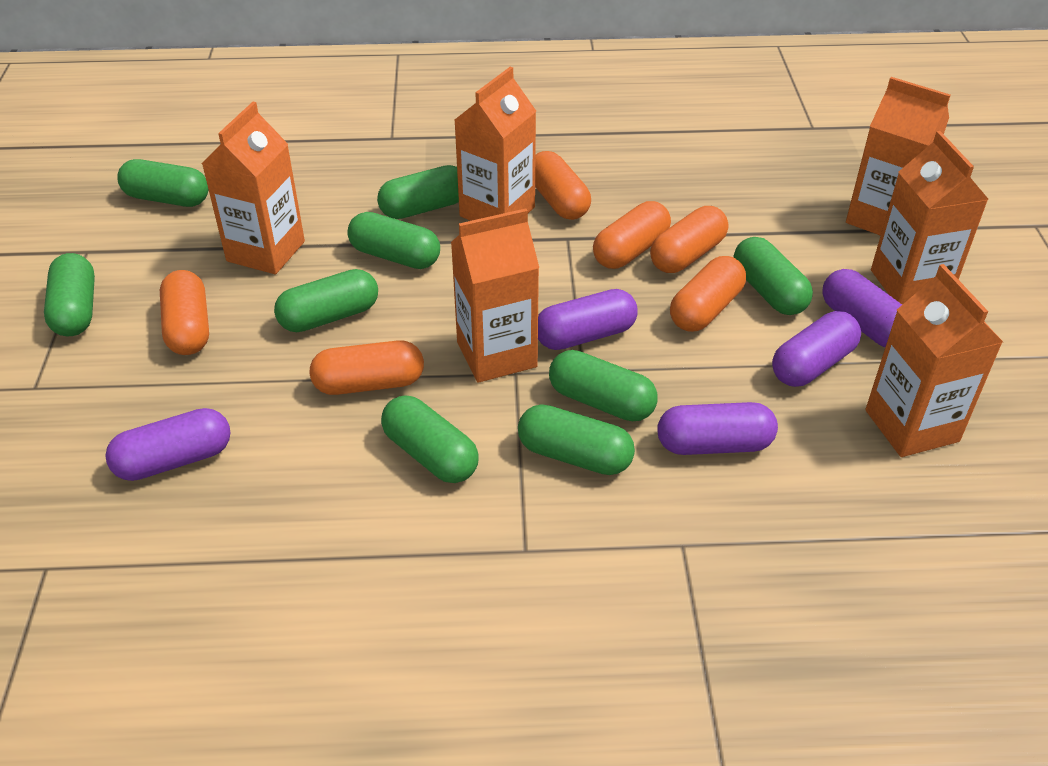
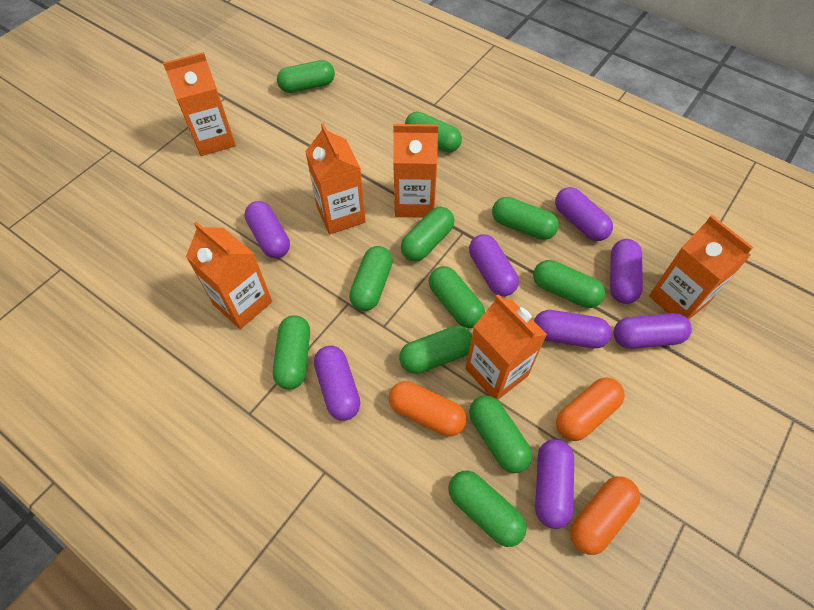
green capsule: 9 -> 11
orange capsule: 6 -> 3
purple capsule: 5 -> 8

